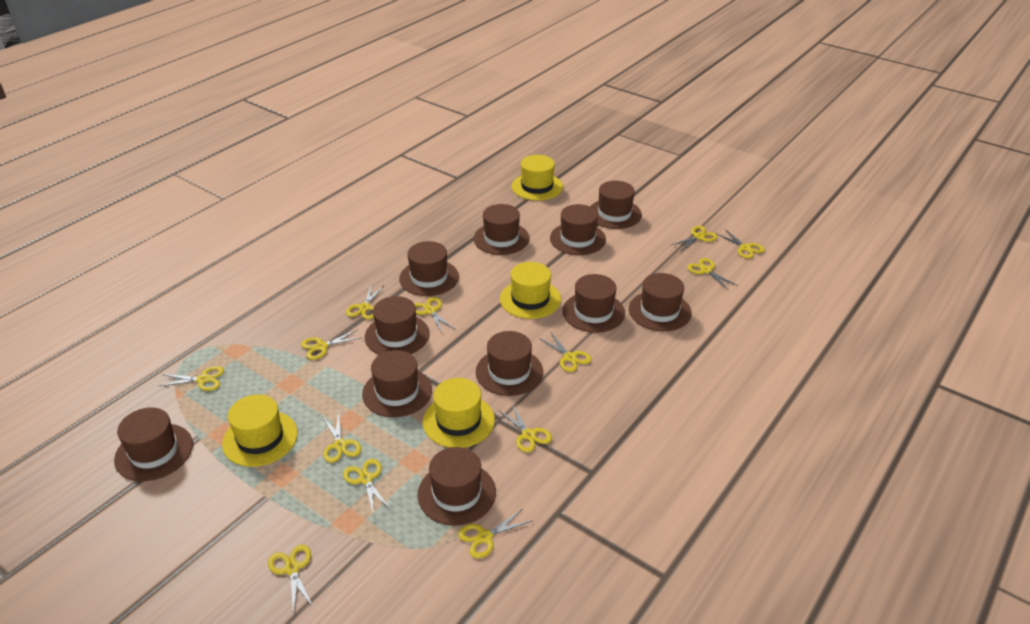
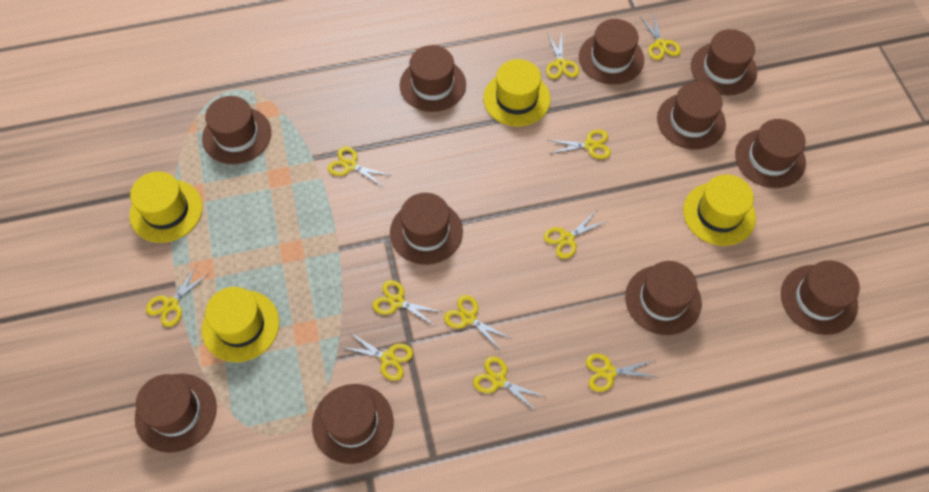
yellow scissors: 13 -> 11

